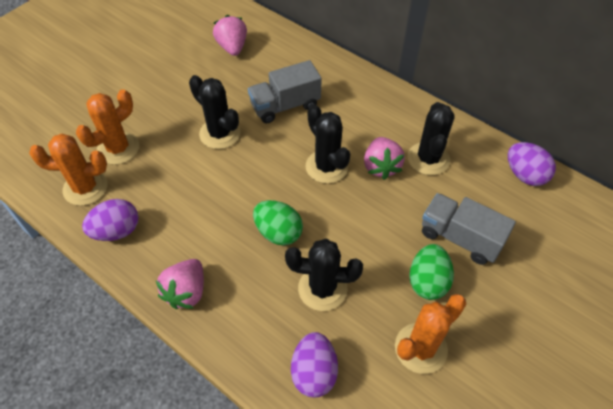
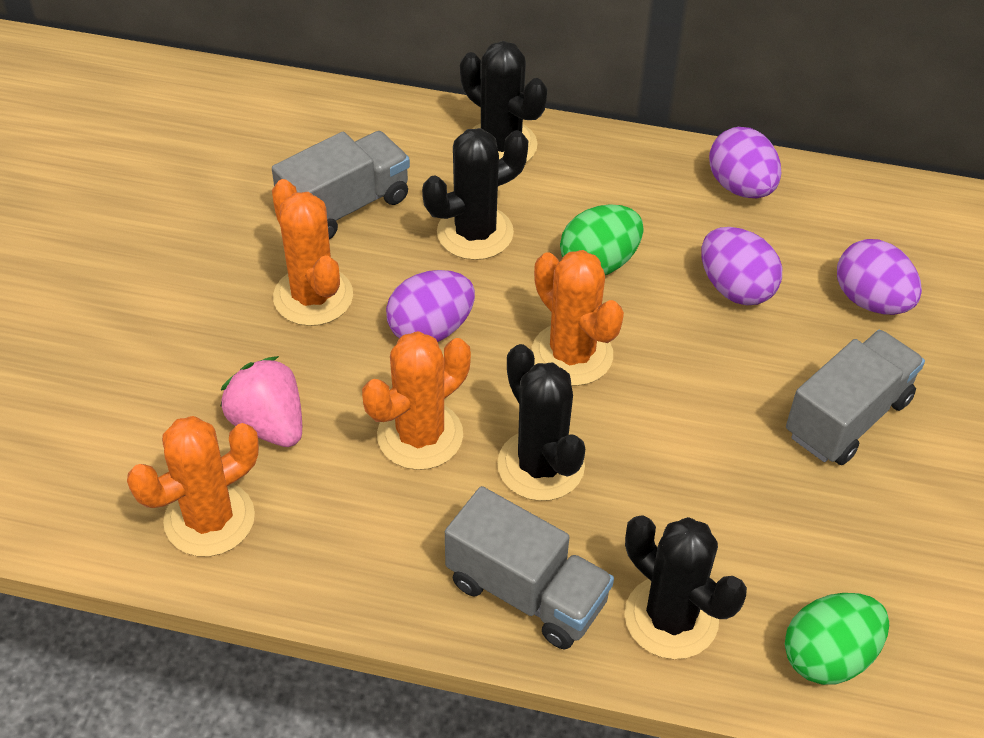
grey truck: 2 -> 3
orange cactus: 3 -> 4
pink strawberry: 3 -> 1
purple egg: 3 -> 4

